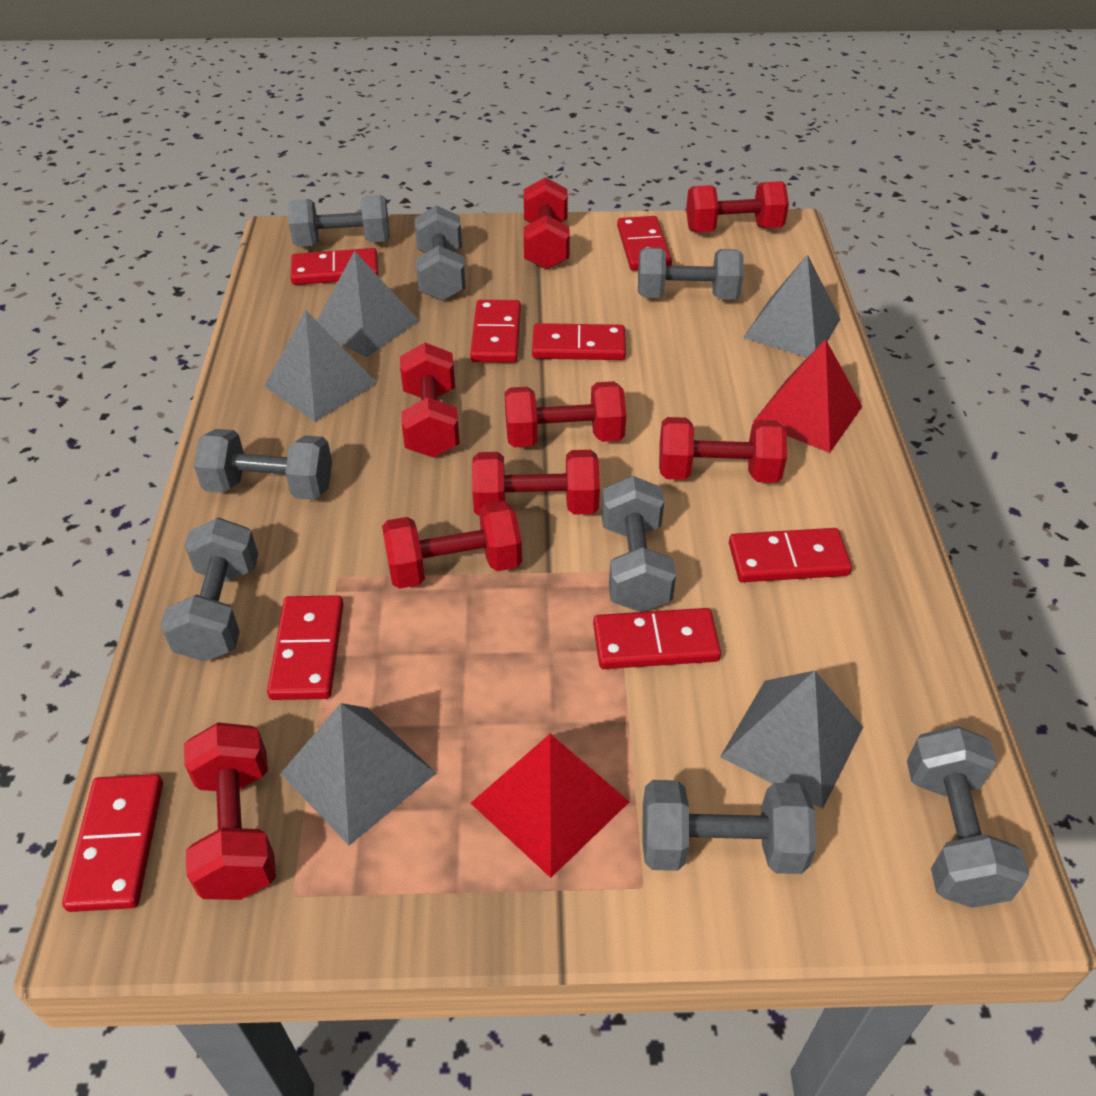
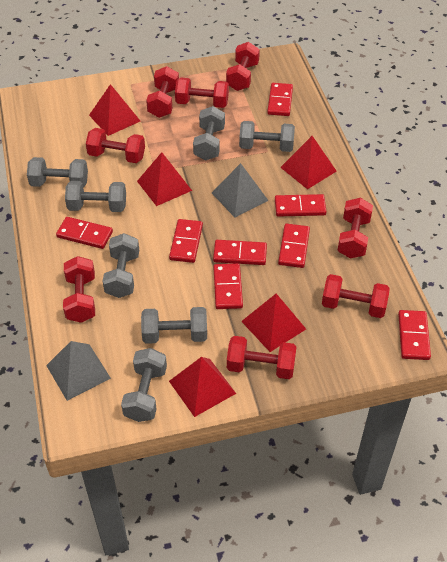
grey dumbbell: 8 -> 7
grey pyramid: 5 -> 2
red pyramid: 2 -> 5

